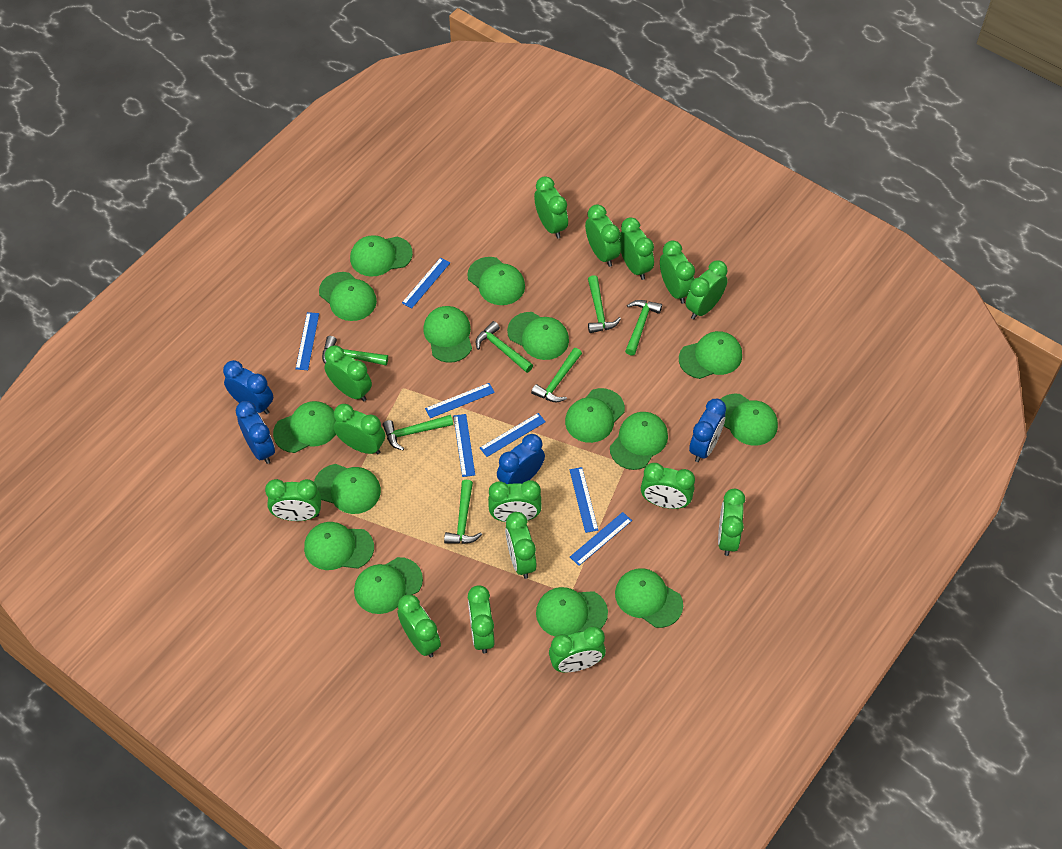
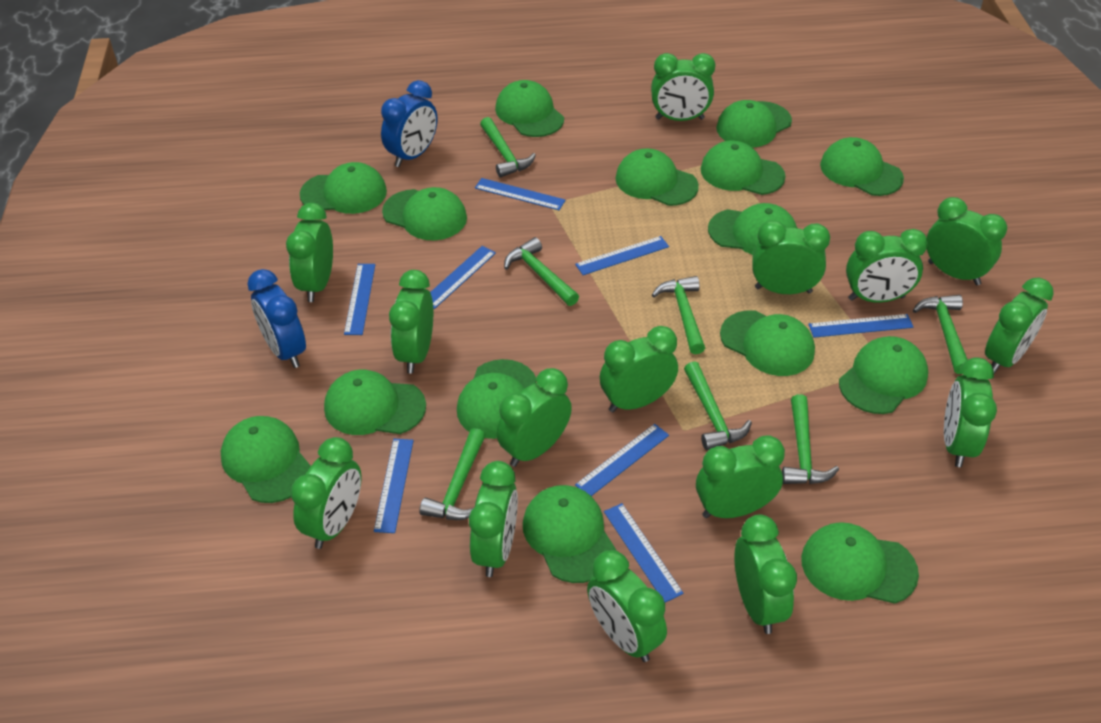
blue clock: 4 -> 2
blue ruler: 7 -> 8

